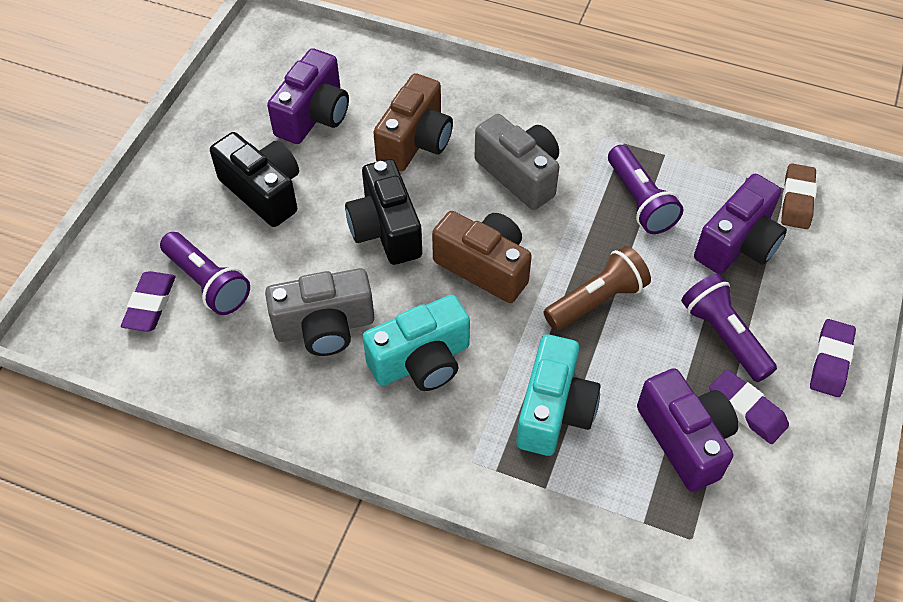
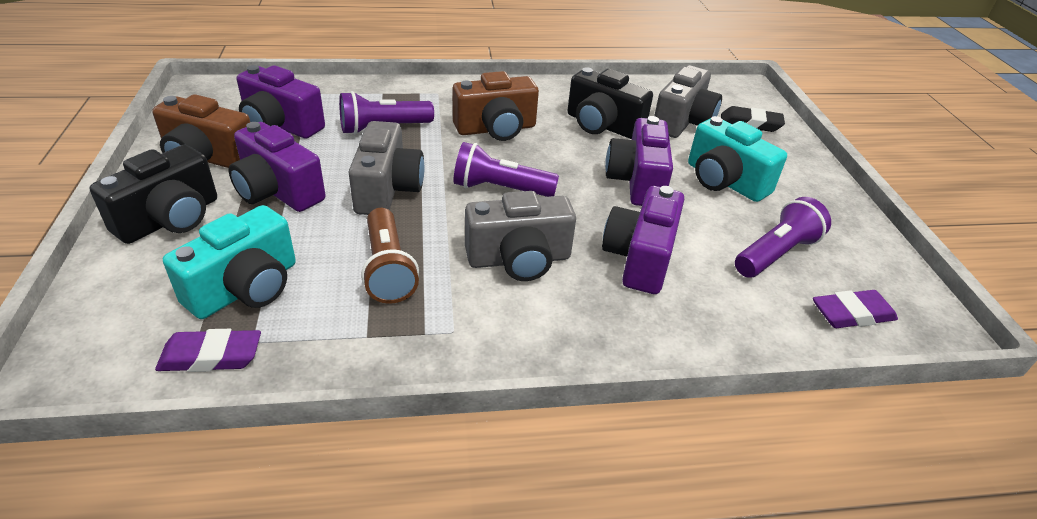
black eraser: 0 -> 1
brown eraser: 1 -> 0
grey camera: 2 -> 3
purple camera: 3 -> 4
purple eraser: 3 -> 2

